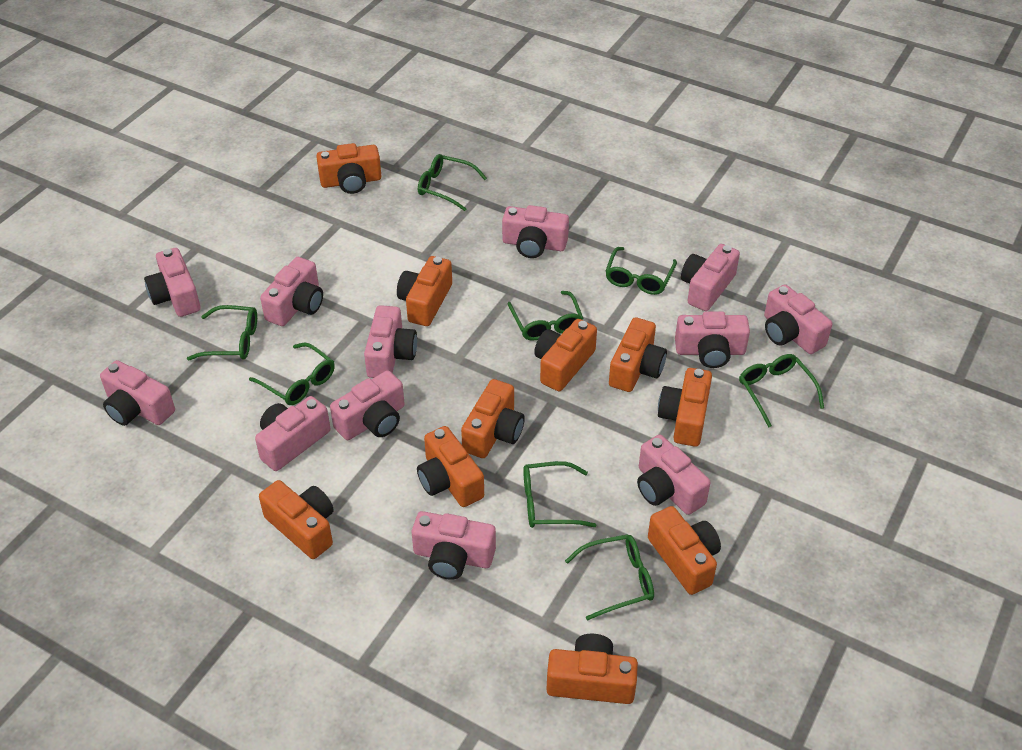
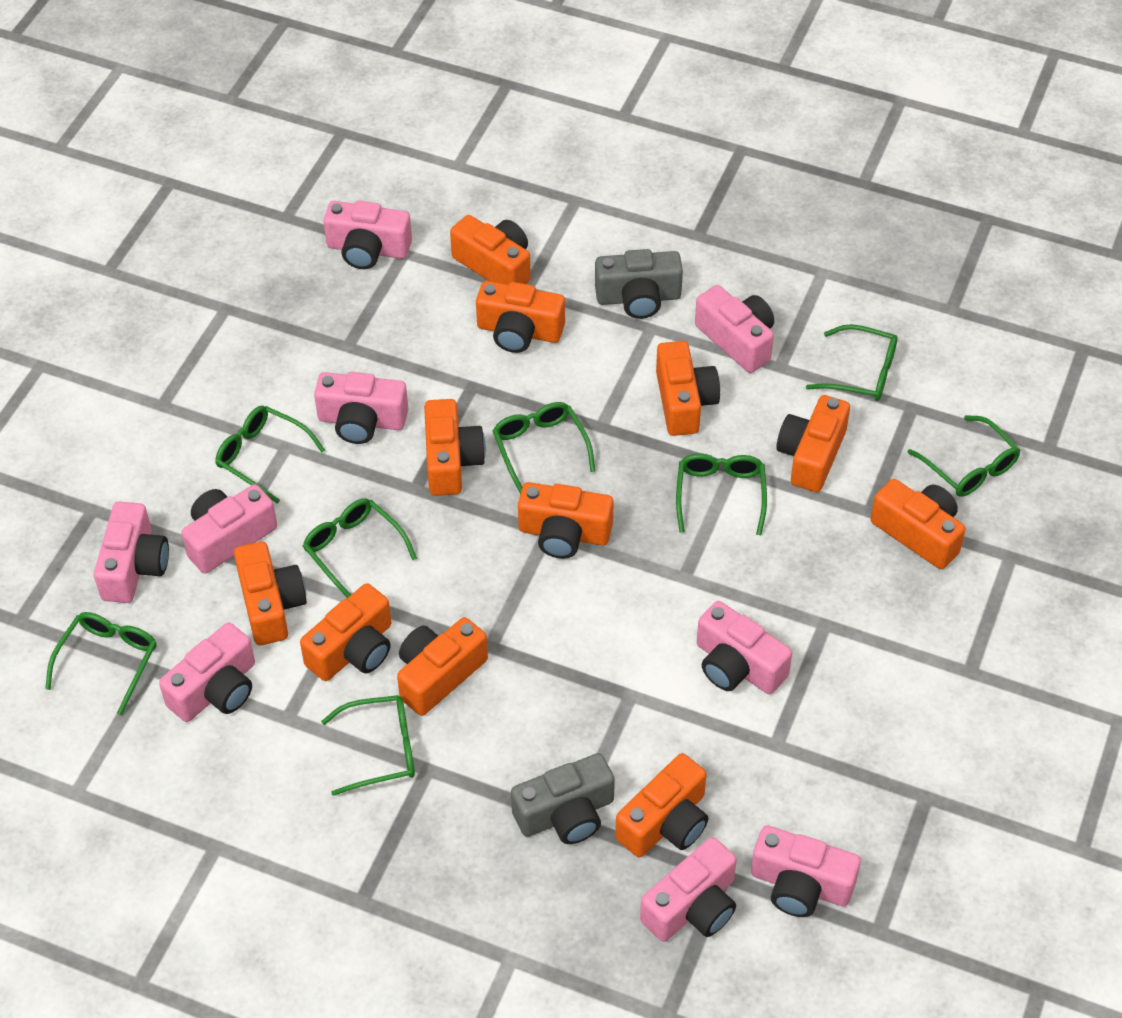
grey camera: 0 -> 2
orange camera: 10 -> 11
pink camera: 12 -> 9

